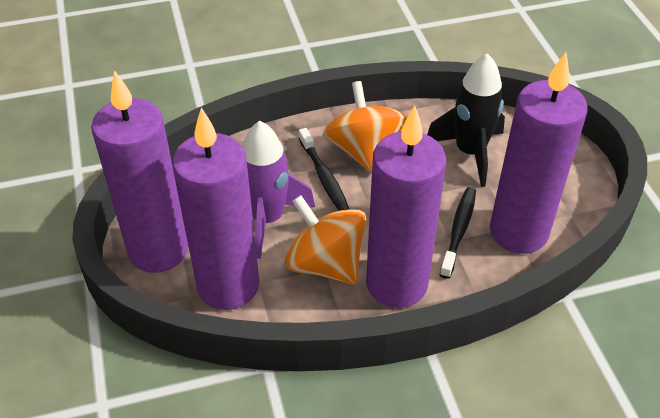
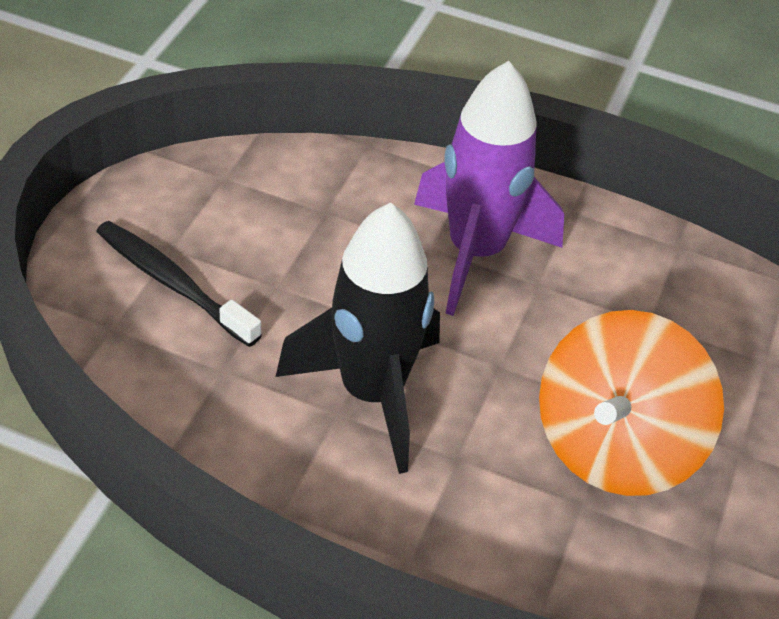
black toothbrush: 2 -> 1
orange spinning top: 2 -> 1
purple candle: 4 -> 0

